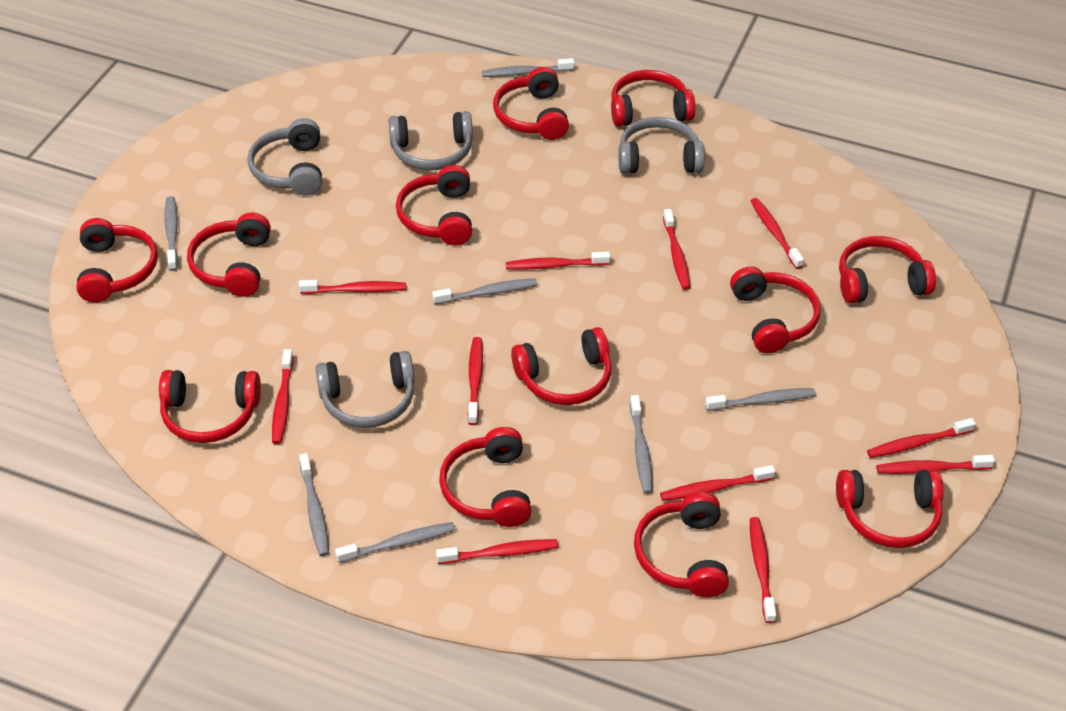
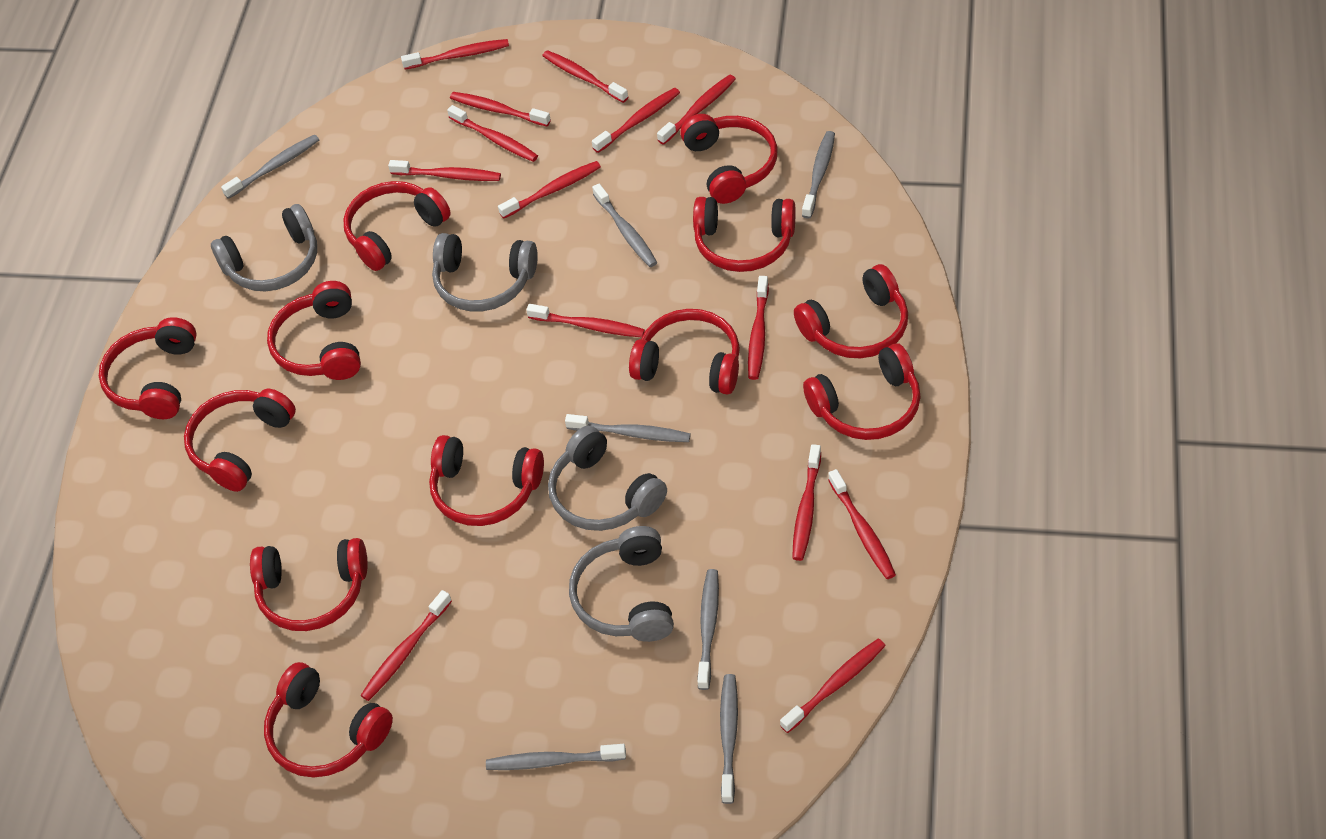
red toothbrush: 11 -> 14

